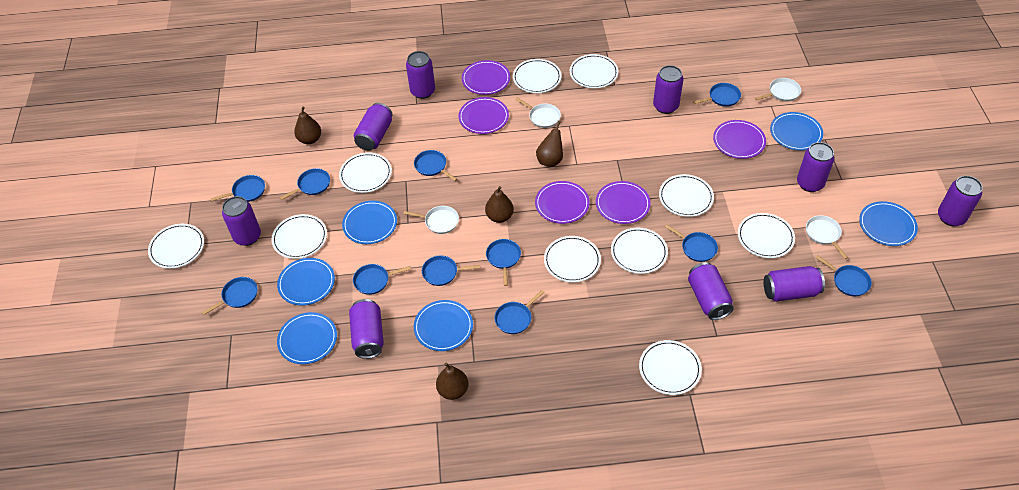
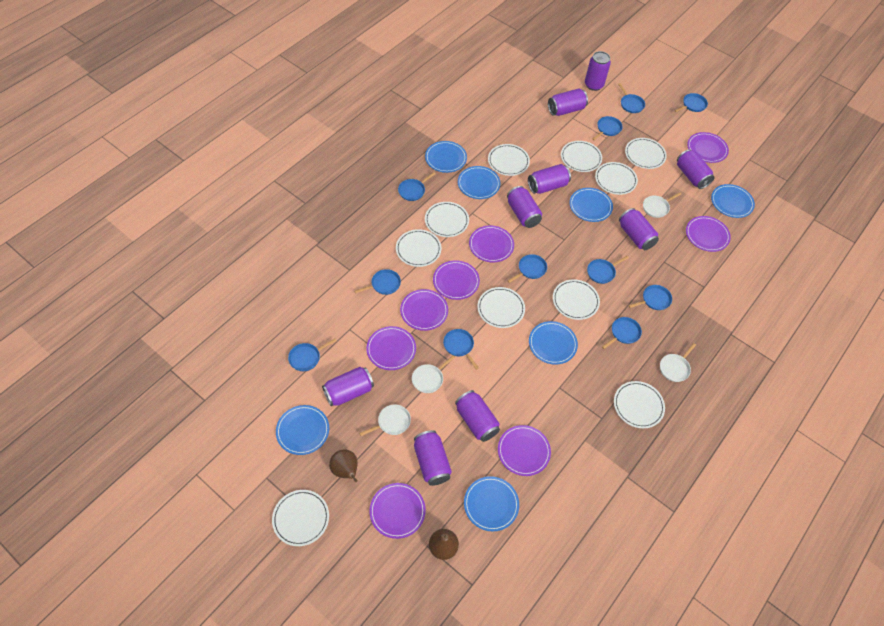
blue plate: 6 -> 7
brown pear: 4 -> 2
purple plate: 5 -> 8

